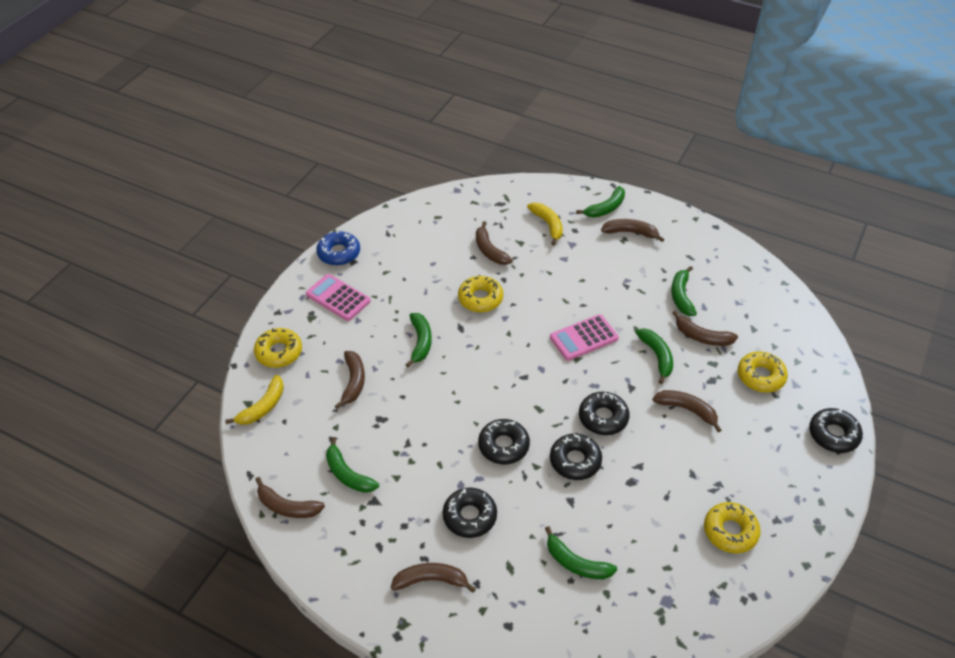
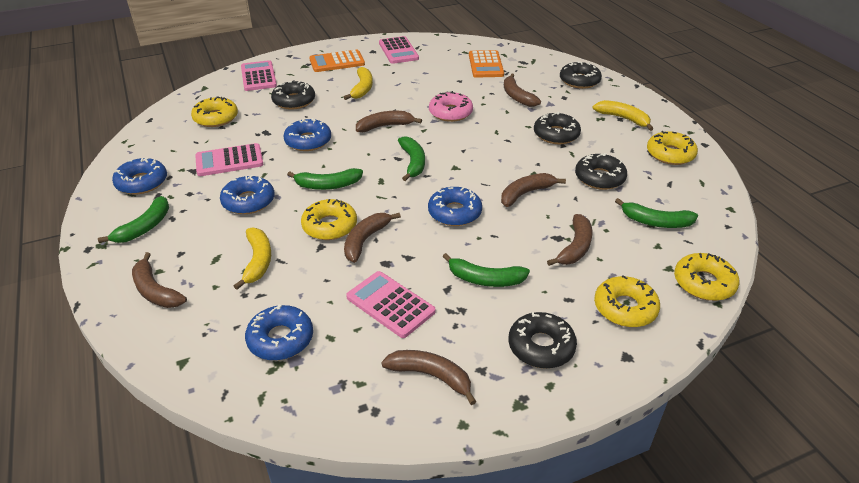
blue donut: 1 -> 5
green banana: 6 -> 5
orange calculator: 0 -> 2
pink calculator: 2 -> 4
pink donut: 0 -> 1
yellow banana: 2 -> 3
yellow donut: 4 -> 5

